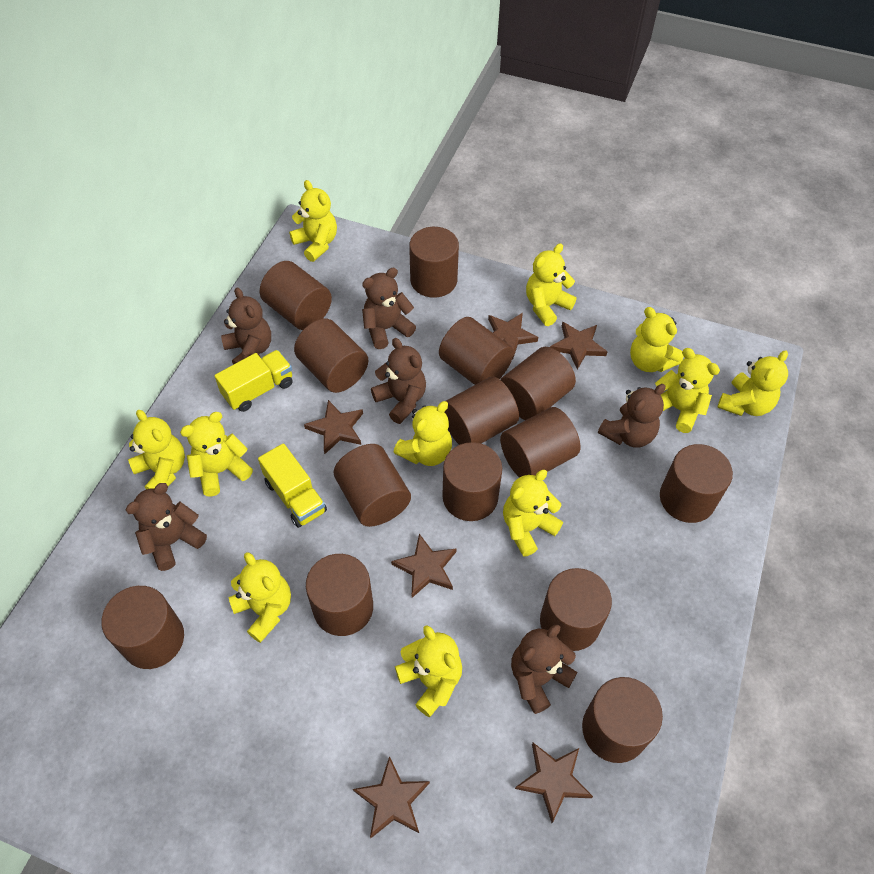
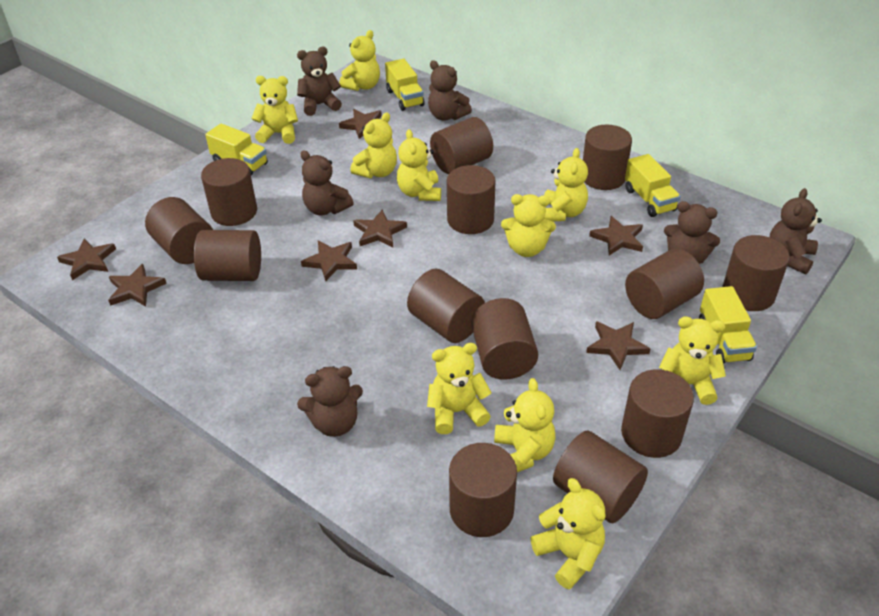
brown cylinder: 14 -> 13
brown star: 6 -> 7
yellow teddy bear: 11 -> 10
yellow truck: 2 -> 4

